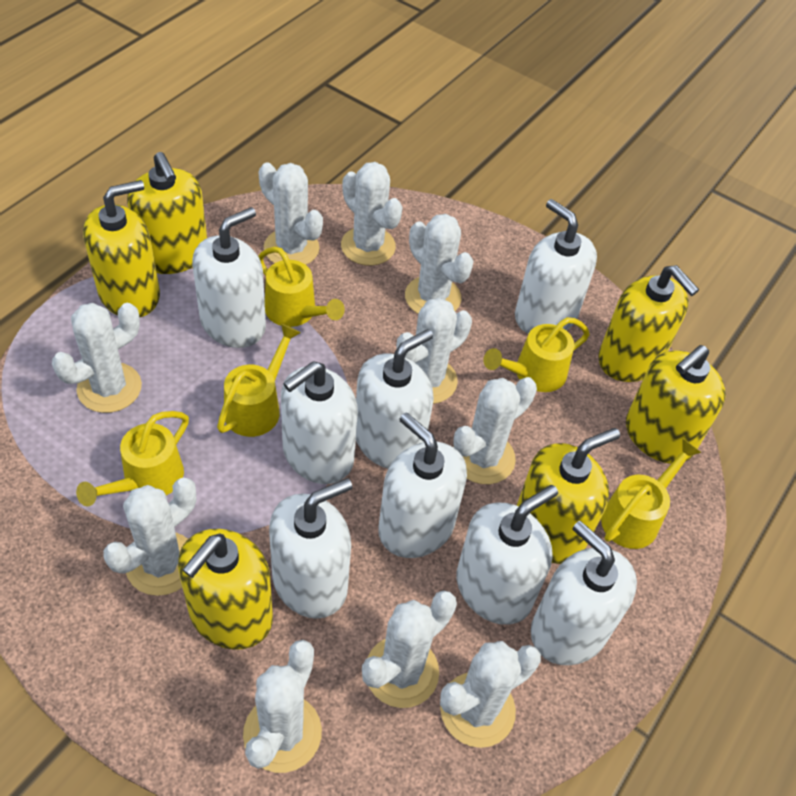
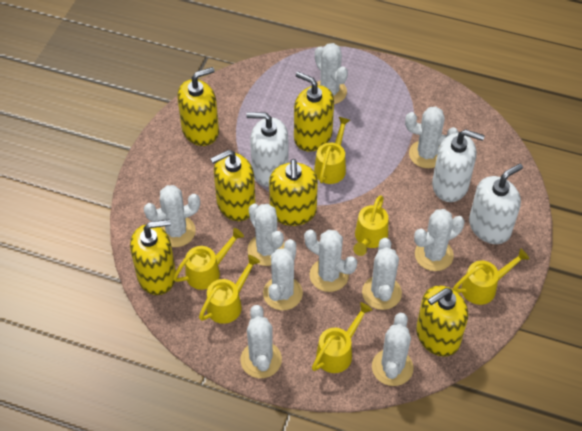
white soap dispenser: 8 -> 3
yellow watering can: 5 -> 6

